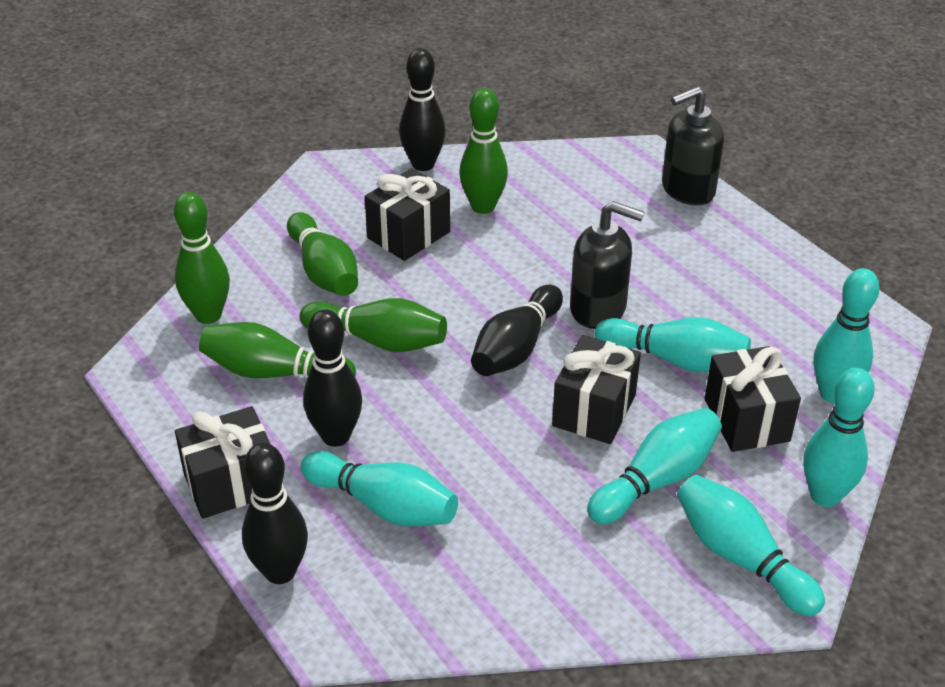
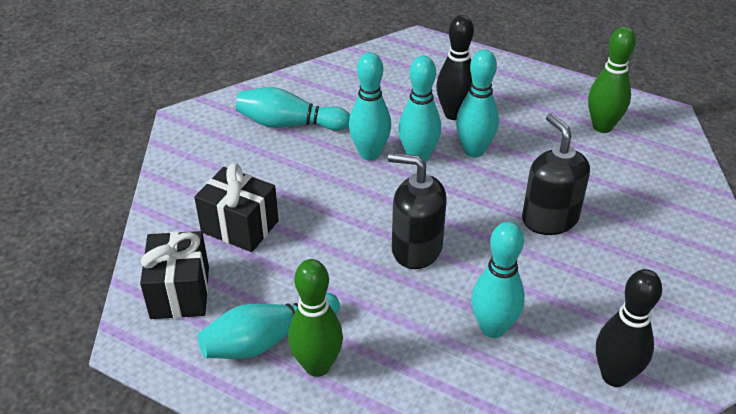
black bowling pin: 4 -> 2
black gift: 4 -> 2
green bowling pin: 5 -> 2

